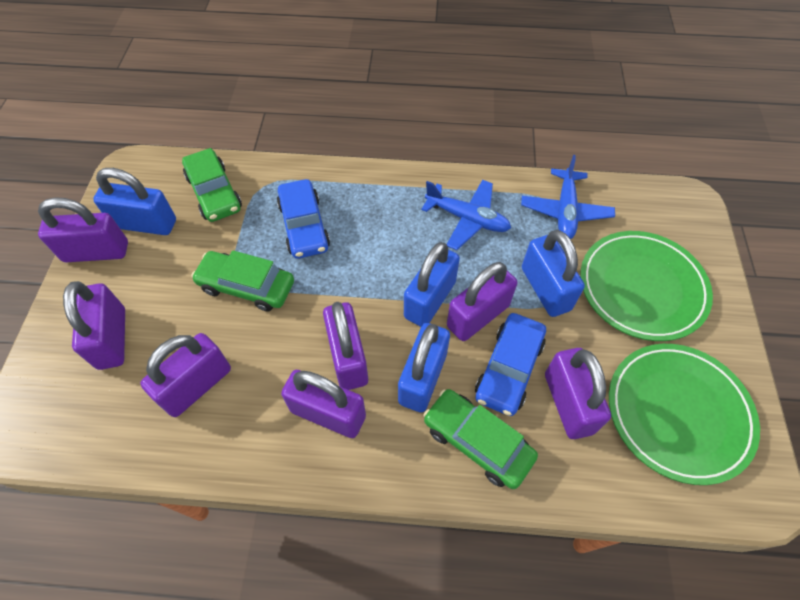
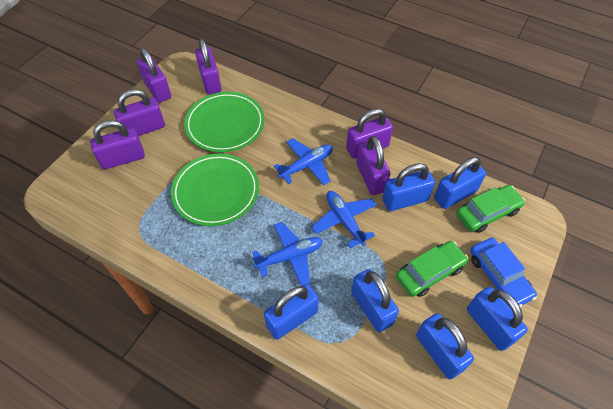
blue car: 2 -> 1
blue padlock: 4 -> 6
blue plane: 2 -> 3
green car: 3 -> 2
purple padlock: 7 -> 6

